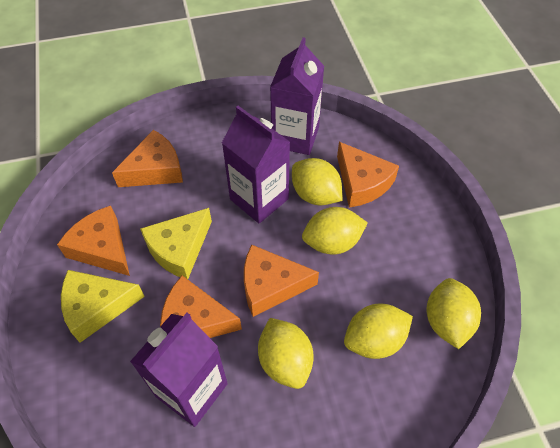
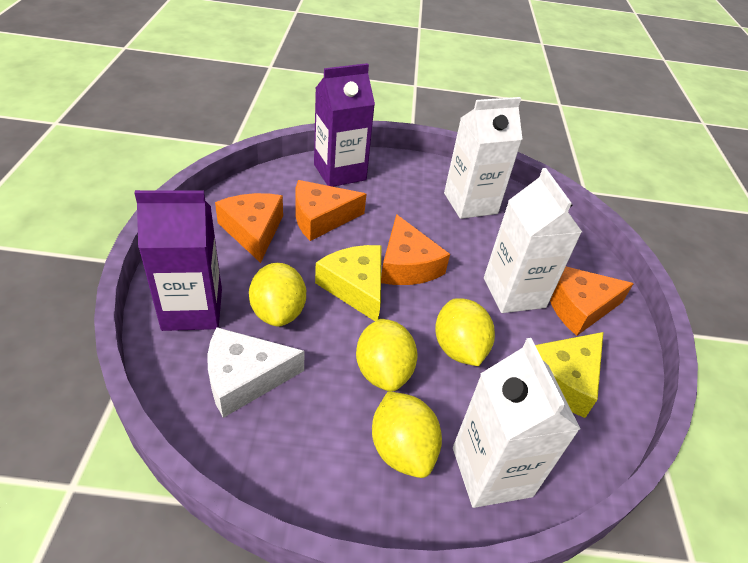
orange cheese: 5 -> 4
purple carton: 3 -> 2
white carton: 0 -> 3
white cheese: 0 -> 1
yellow lemon: 5 -> 4

